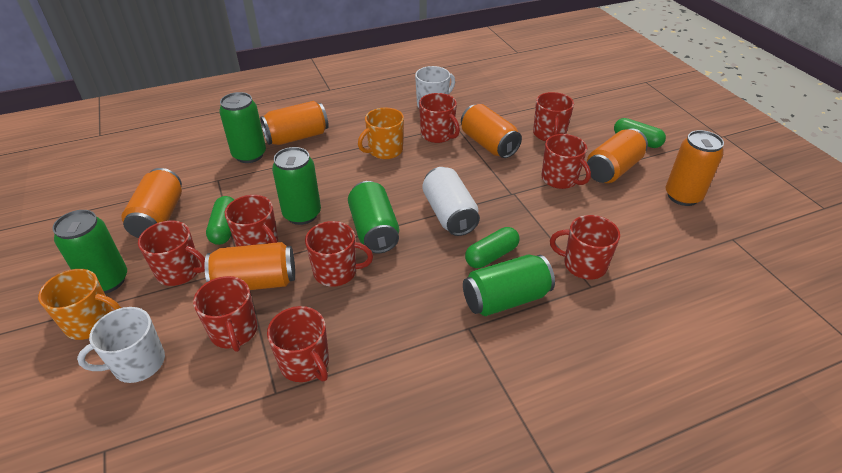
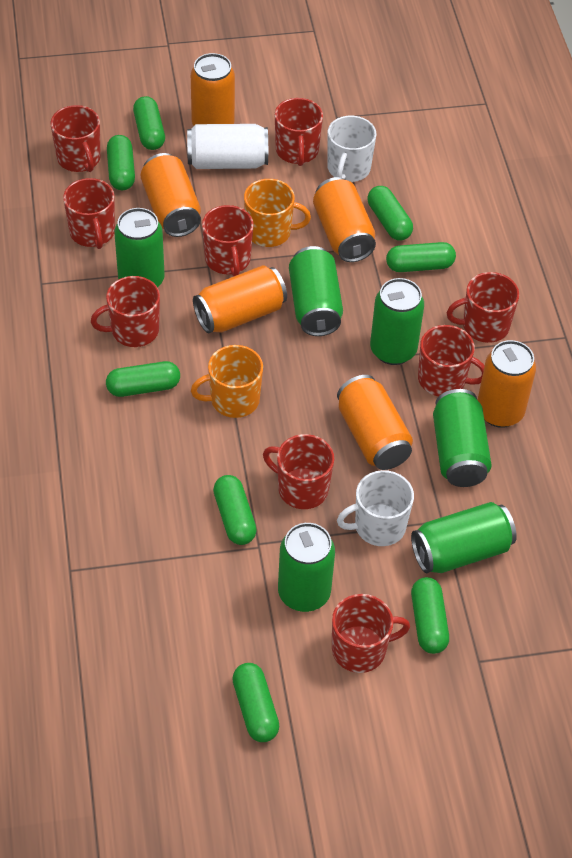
green can: 5 -> 6
green capsule: 3 -> 8

